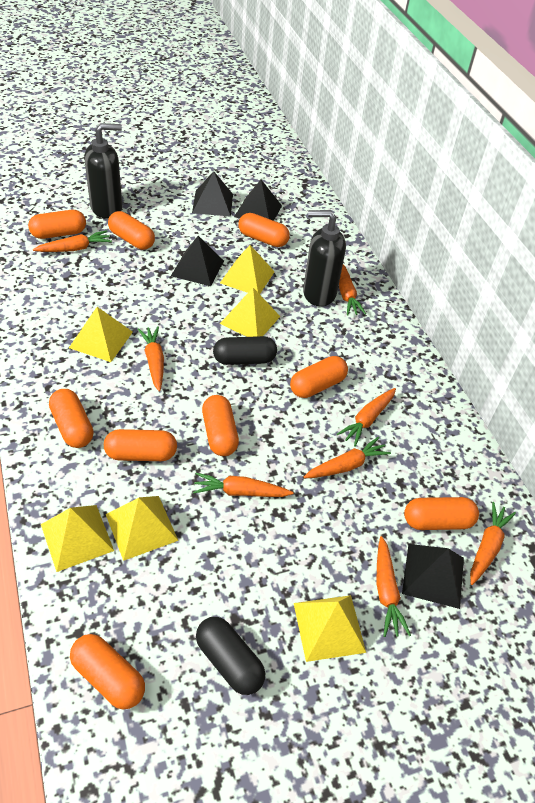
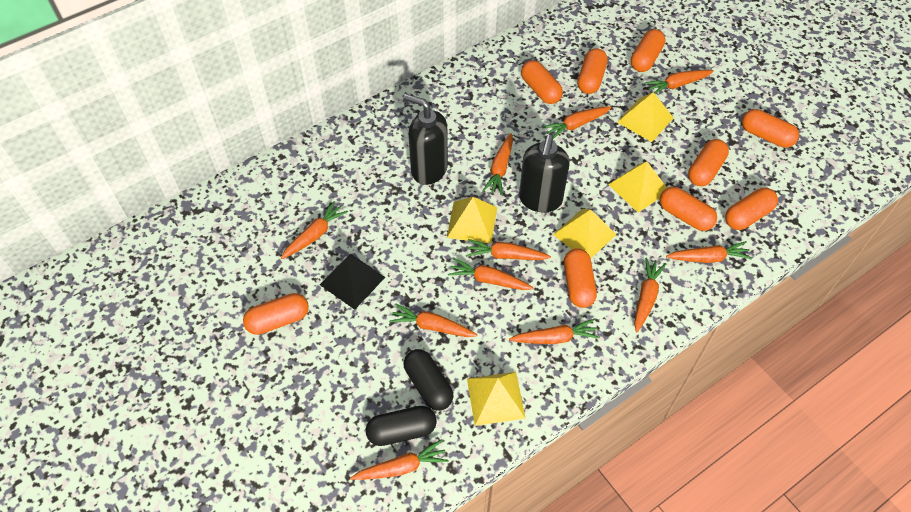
black pyramid: 4 -> 1
orange carrot: 8 -> 11
yellow pyramid: 6 -> 5

